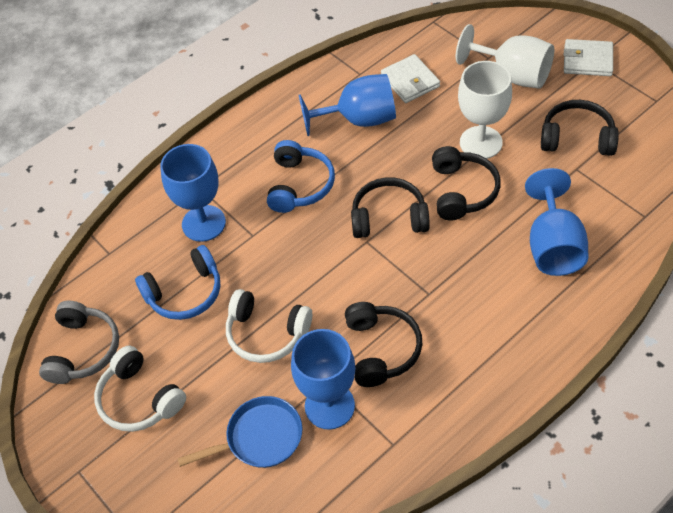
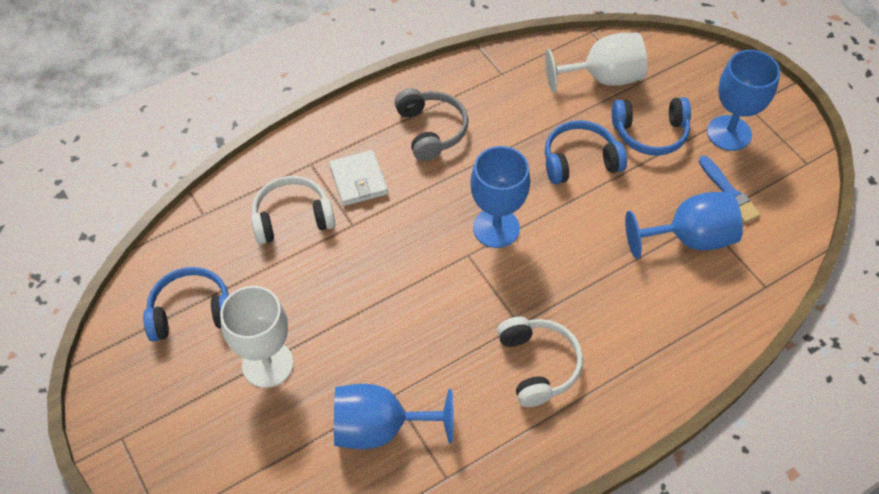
black headphones: 4 -> 0
blue brush: 0 -> 1
blue headphones: 2 -> 3
blue pan: 1 -> 0
white wallet: 2 -> 1

